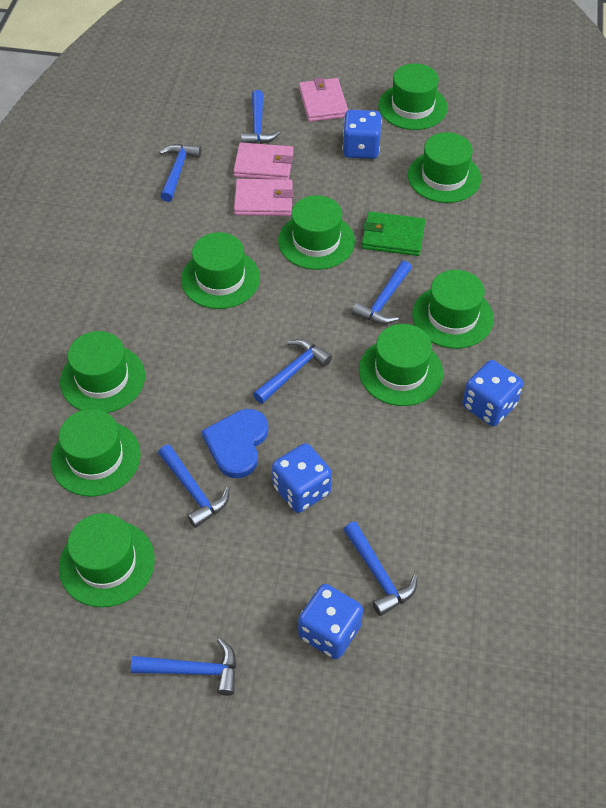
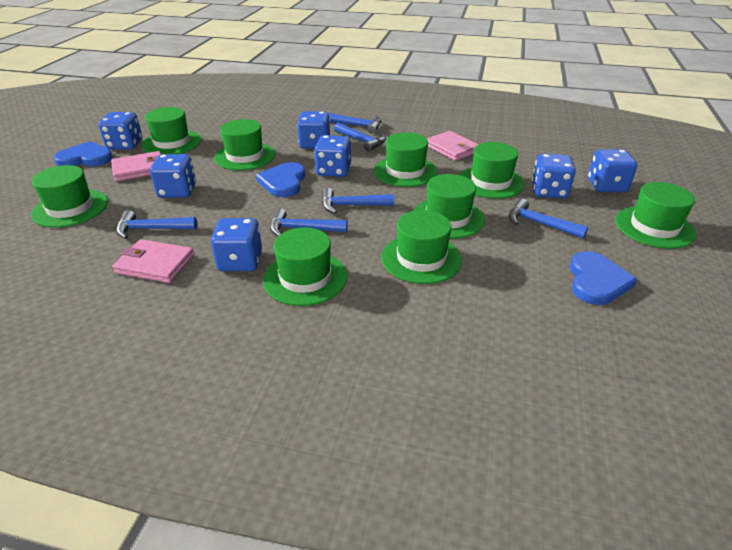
blue dice: 4 -> 7
blue hammer: 7 -> 6
blue heart: 1 -> 3
green wallet: 1 -> 0

